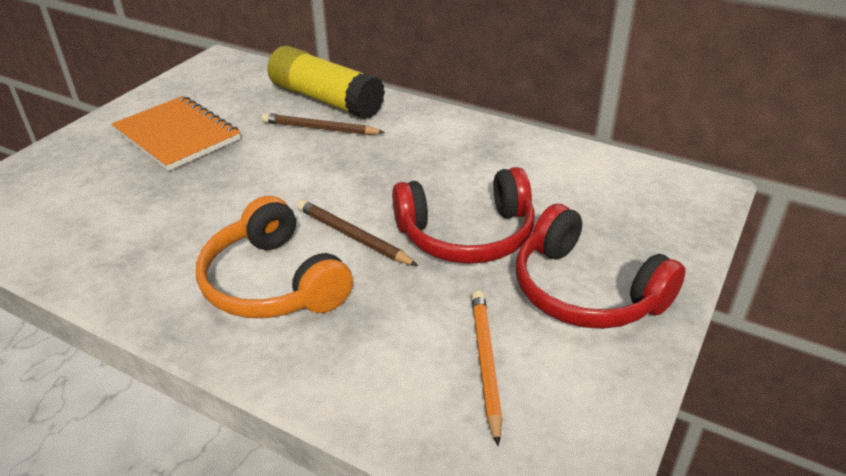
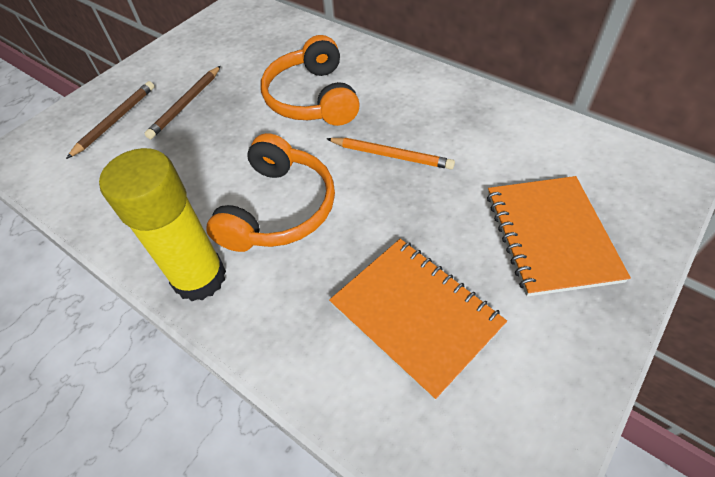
orange headphones: 1 -> 2
orange notebook: 1 -> 2
red headphones: 2 -> 0

